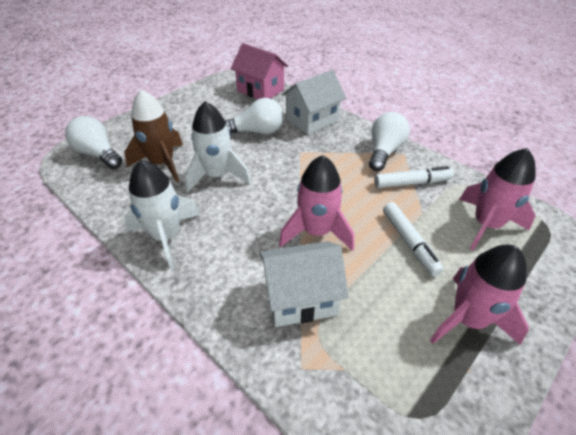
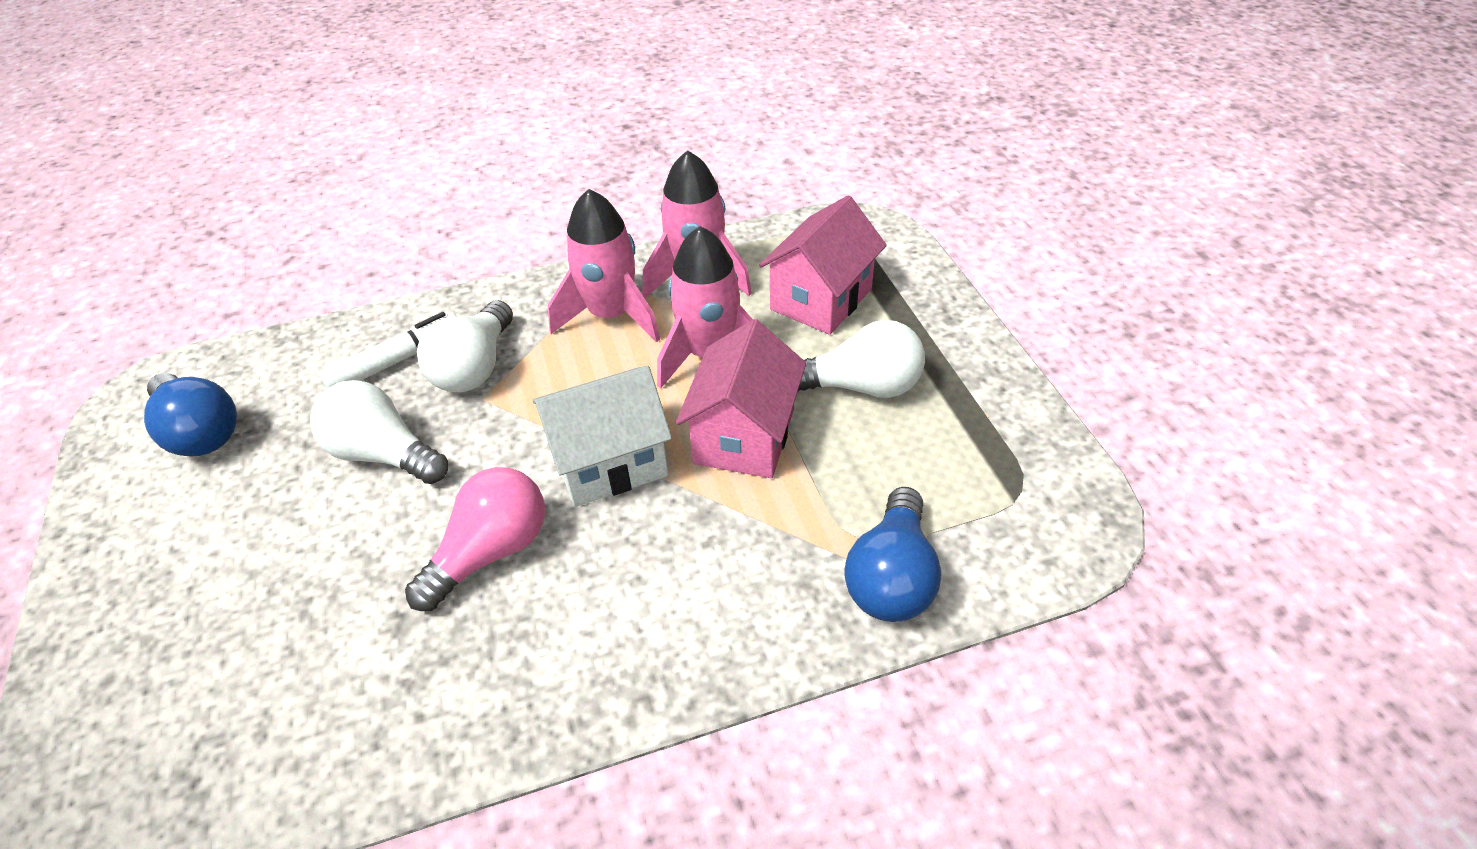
blue light bulb: 0 -> 2
brown rocket: 1 -> 0
pink house: 1 -> 2
pink light bulb: 0 -> 1
white house: 2 -> 1
white marker: 2 -> 1
white rocket: 2 -> 0

